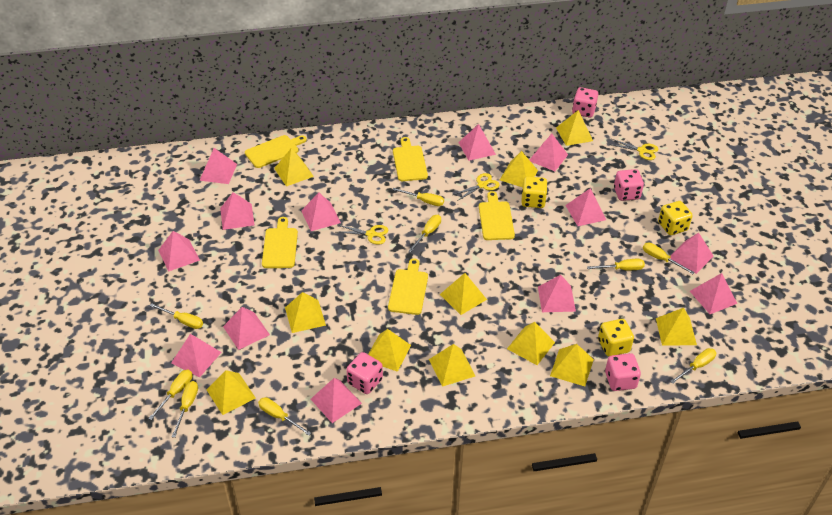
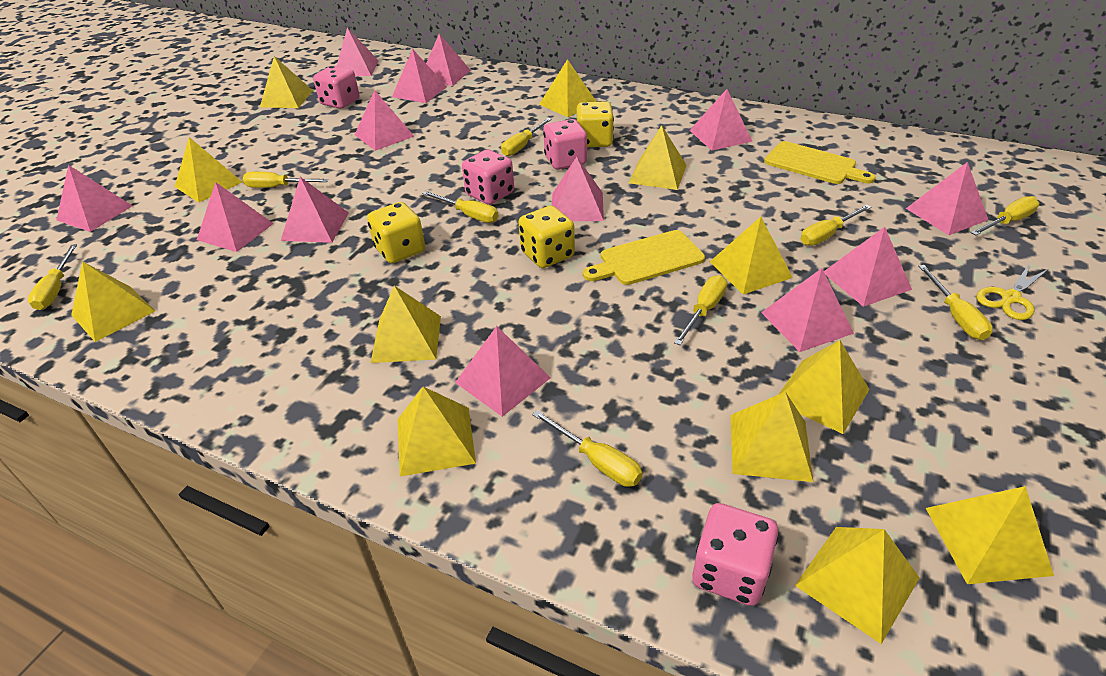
yellow cutting board: 5 -> 2
yellow pyramid: 11 -> 12
yellow scissors: 3 -> 1

